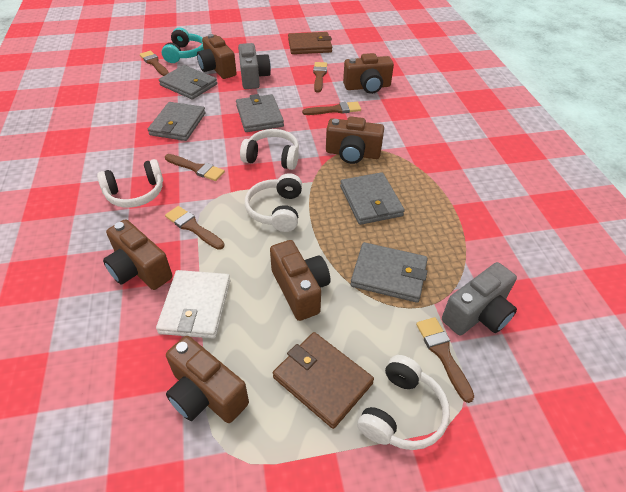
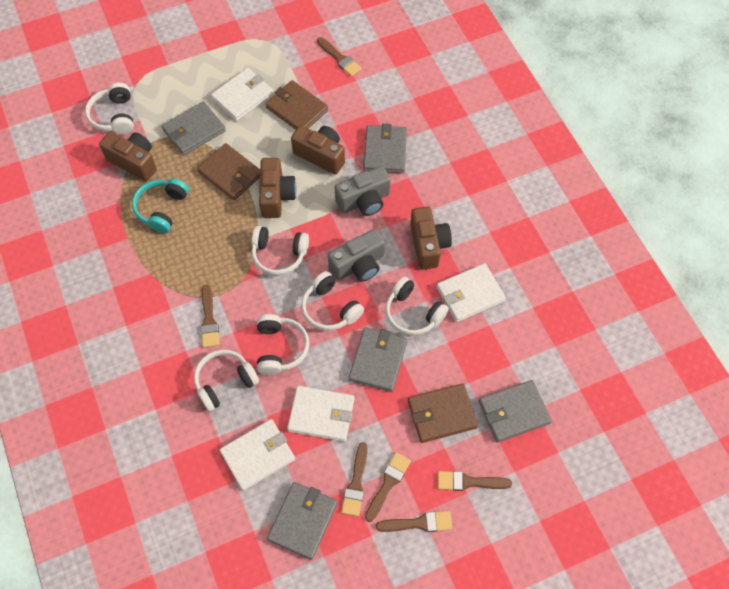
brown camera: 6 -> 4
brown wallet: 2 -> 3
white headphones: 4 -> 6
white wallet: 1 -> 4

